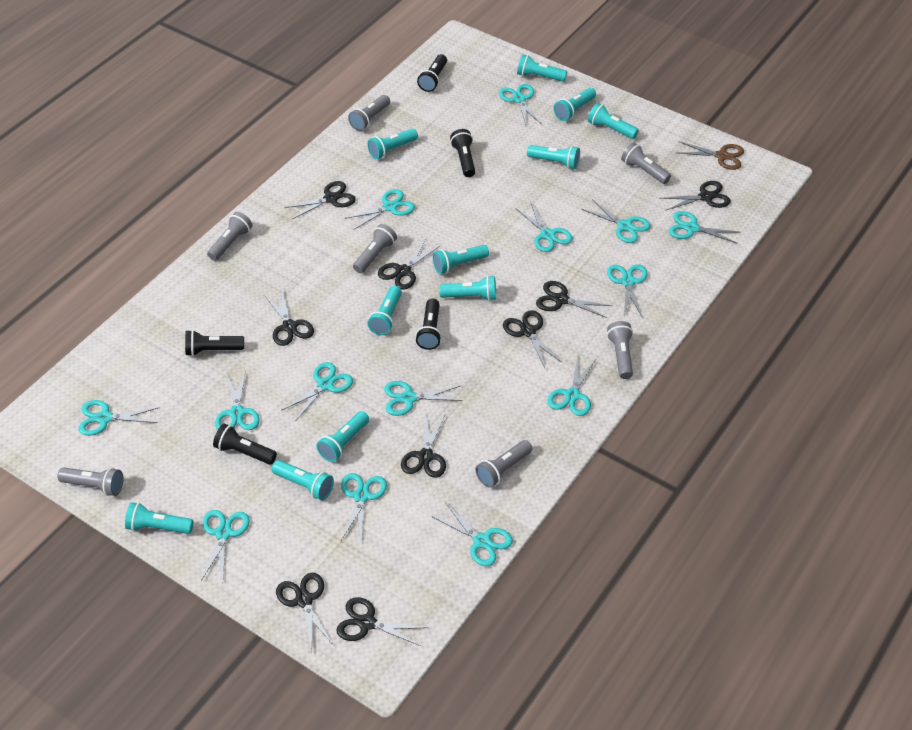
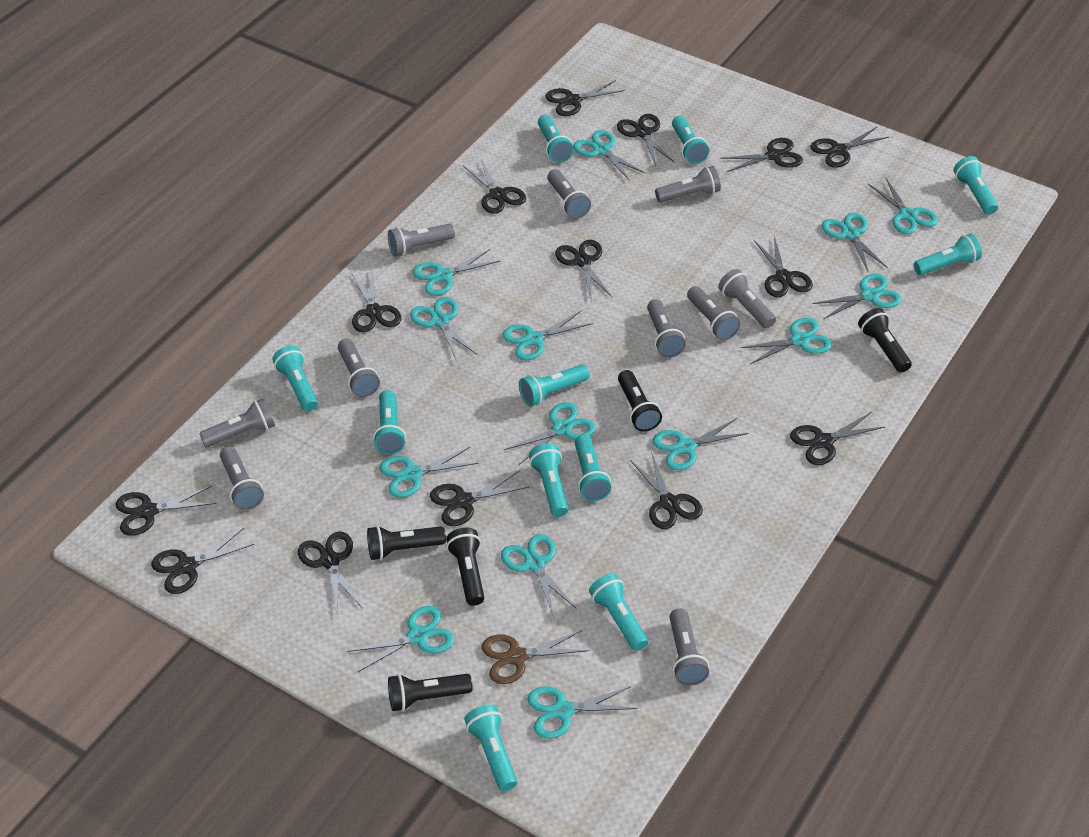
black scissors: 9 -> 14
grey flashlight: 7 -> 10

